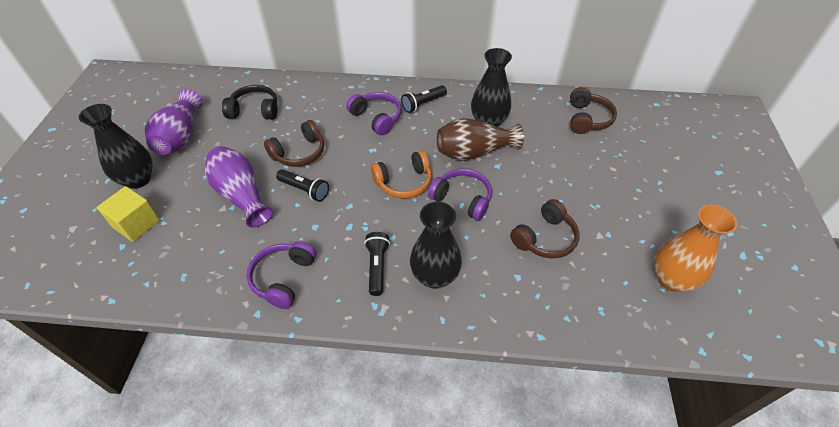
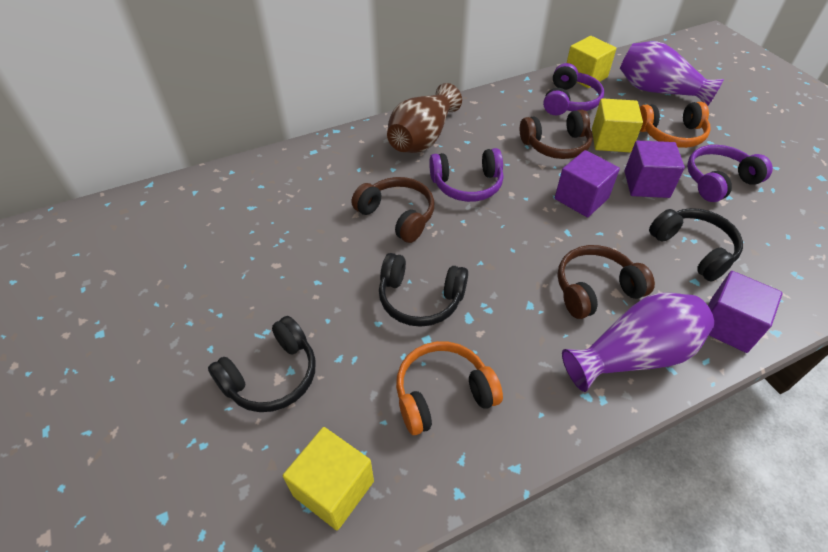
black flashlight: 3 -> 0
black headphones: 1 -> 3
black vase: 3 -> 0
orange headphones: 1 -> 2
orange vase: 1 -> 0
purple cube: 0 -> 3
yellow cube: 1 -> 3

